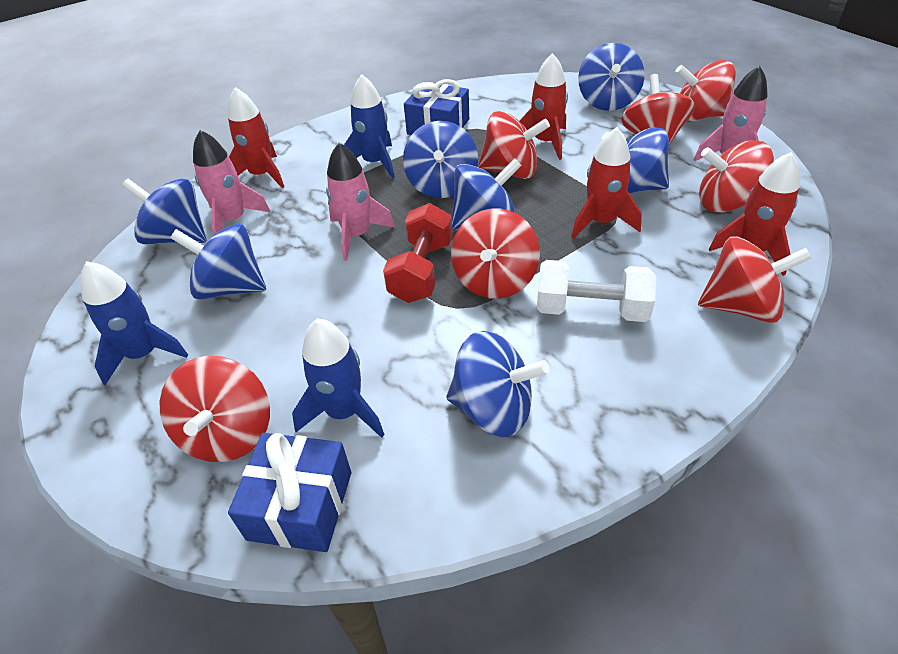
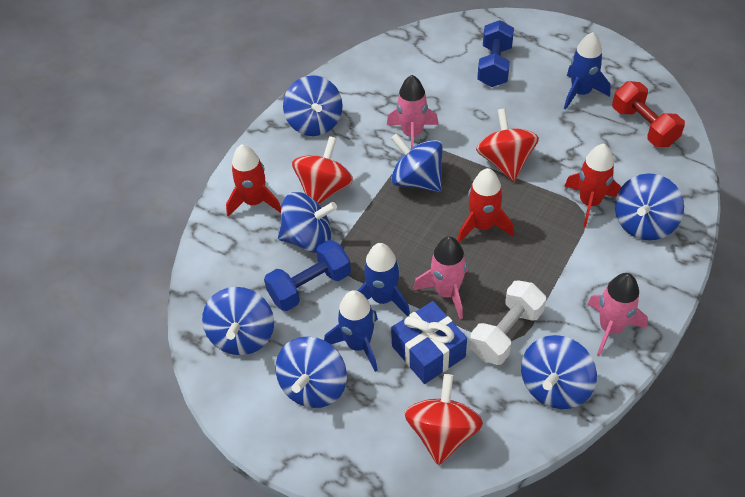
blue dumbbell: 0 -> 2
blue gift: 2 -> 1
red rocket: 4 -> 3
red spinning top: 7 -> 3

